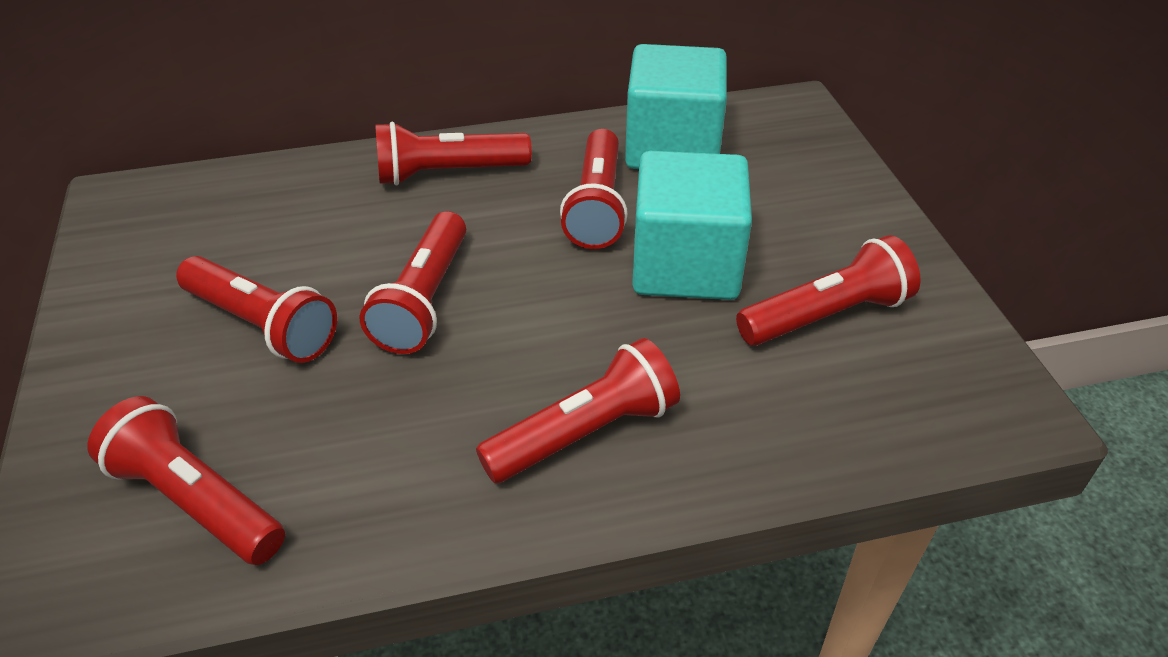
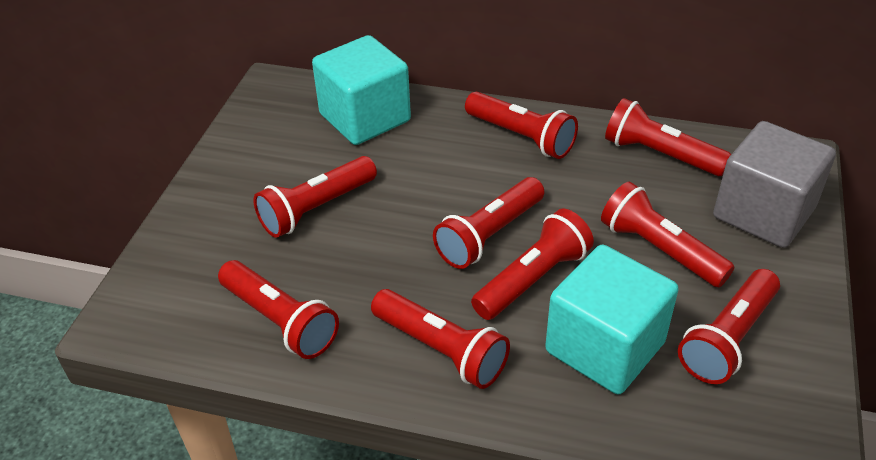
grey cube: 0 -> 1
red flashlight: 7 -> 9

